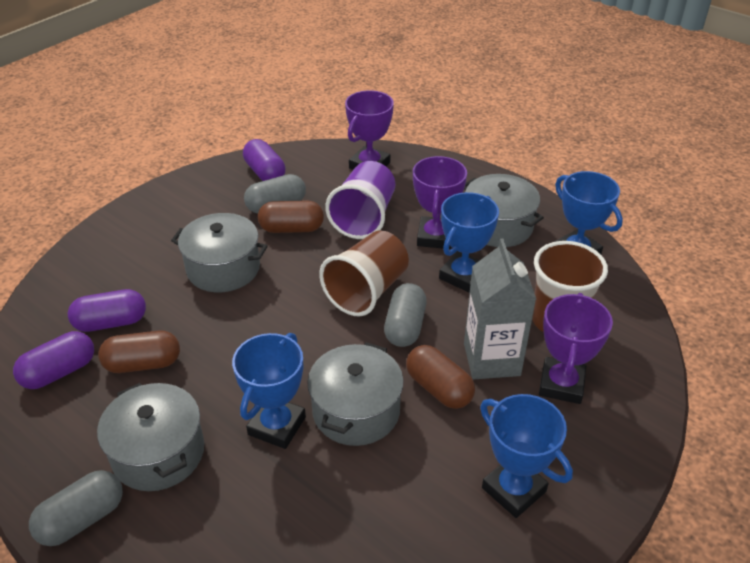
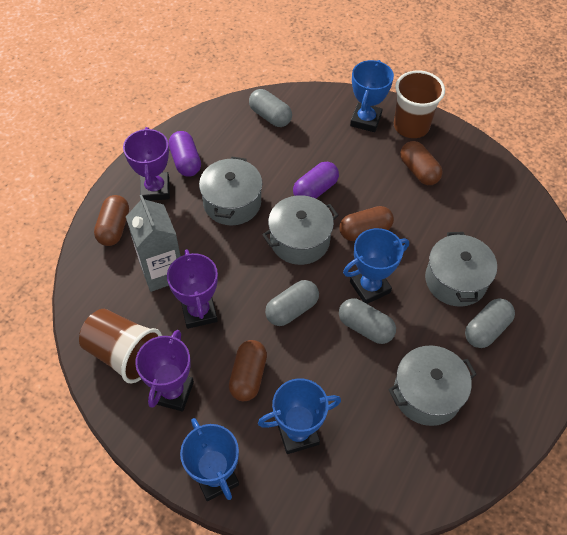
brown capsule: 3 -> 4
grey capsule: 3 -> 4
purple capsule: 3 -> 2
purple cup: 1 -> 0

